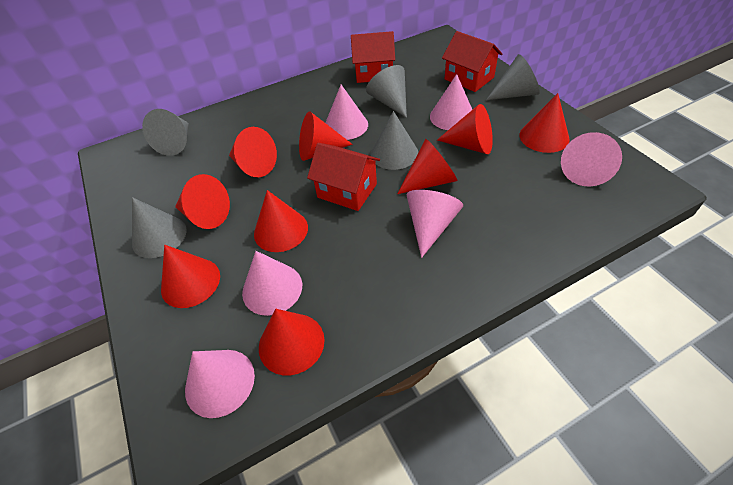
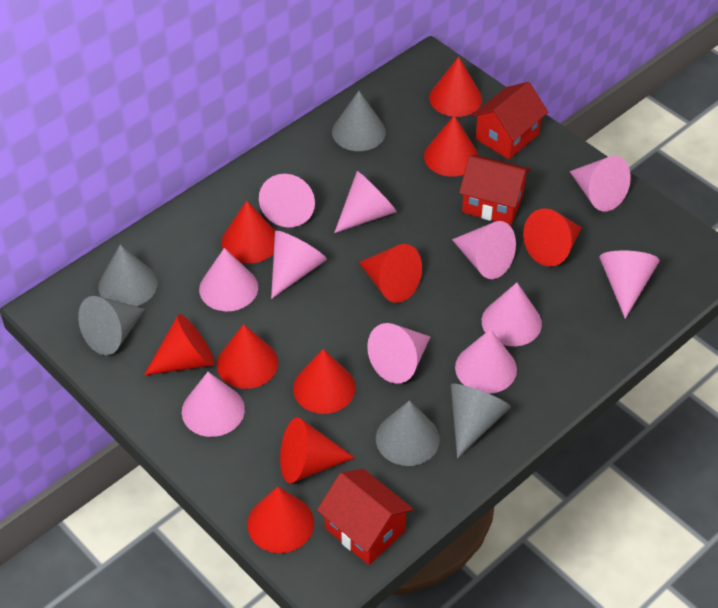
pink cone: 6 -> 11
red cone: 9 -> 10

